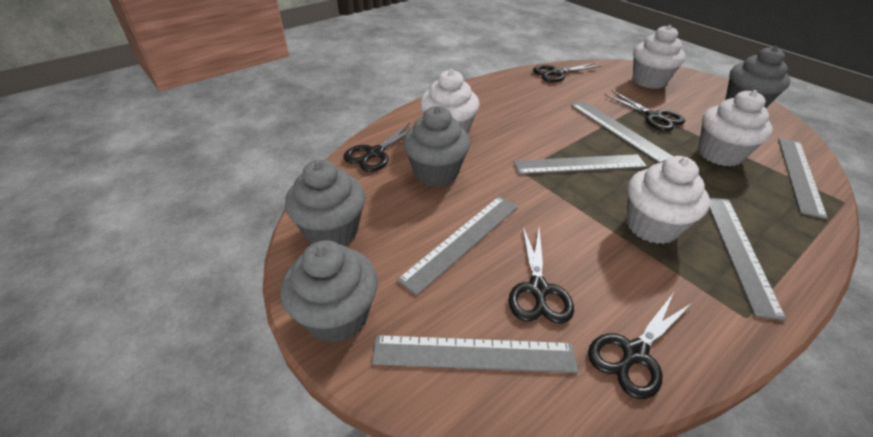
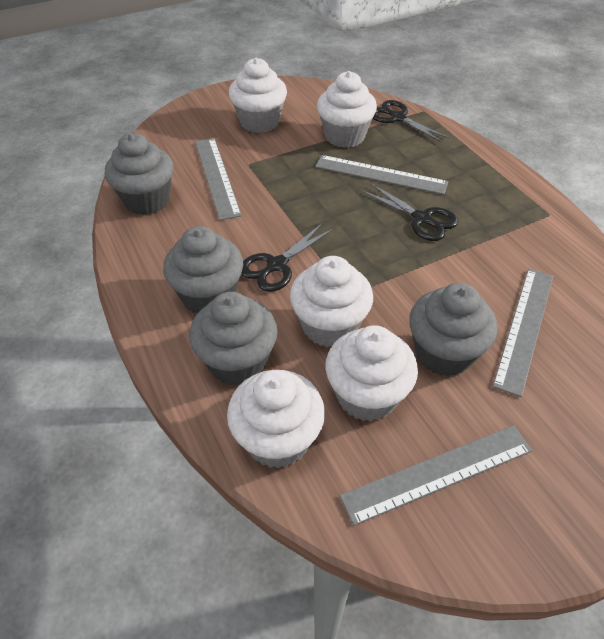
black scissors: 5 -> 3
grey ruler: 6 -> 4
white cupcake: 4 -> 5

